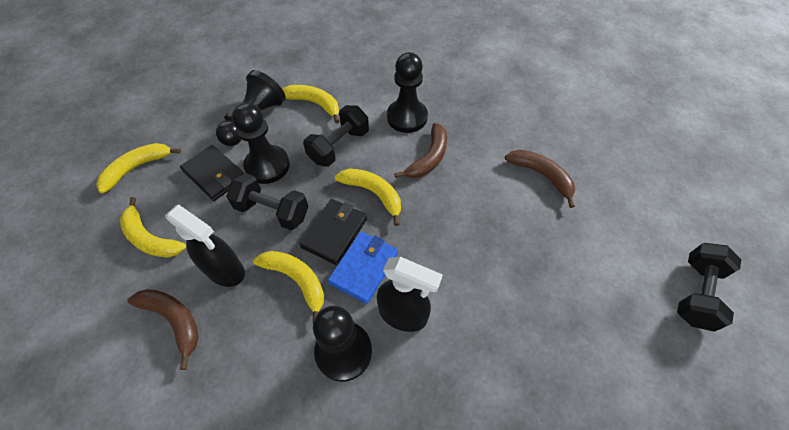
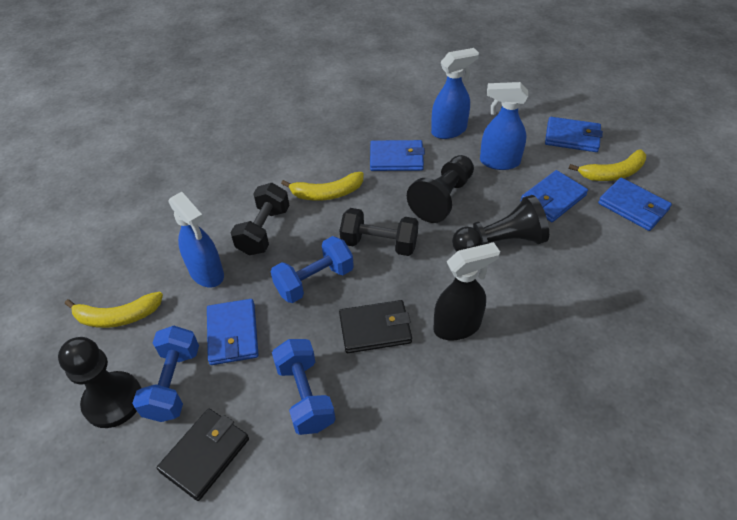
black dumbbell: 3 -> 2
black pawn: 4 -> 3
black spray bottle: 2 -> 1
blue dumbbell: 0 -> 3
blue spray bottle: 0 -> 3
blue wallet: 1 -> 5
brown banana: 3 -> 0
yellow banana: 5 -> 3

